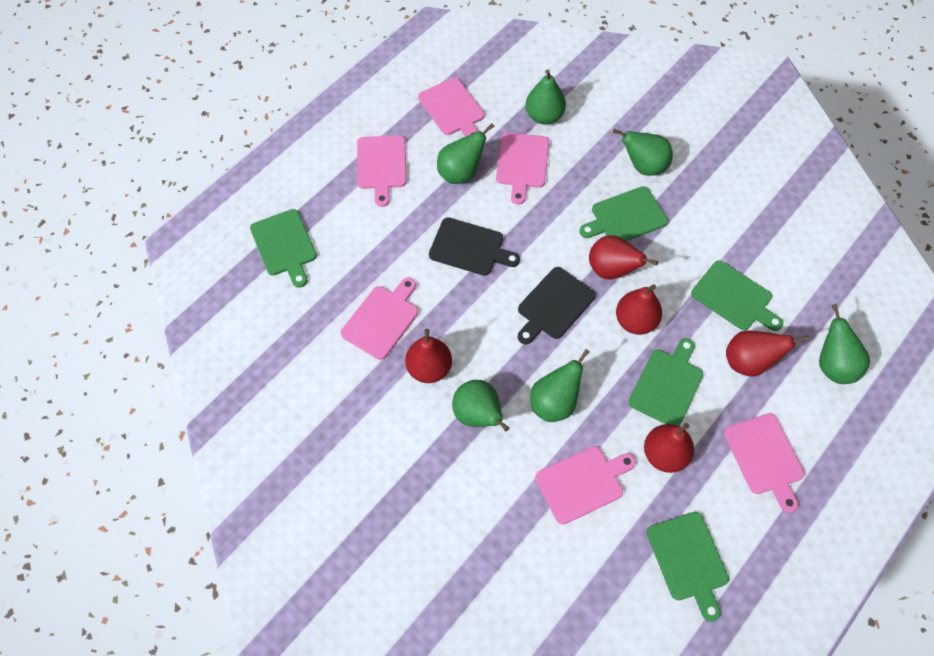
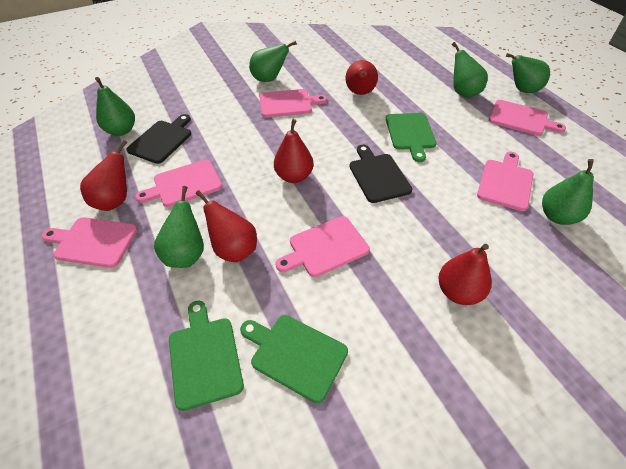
green cutting board: 5 -> 3

